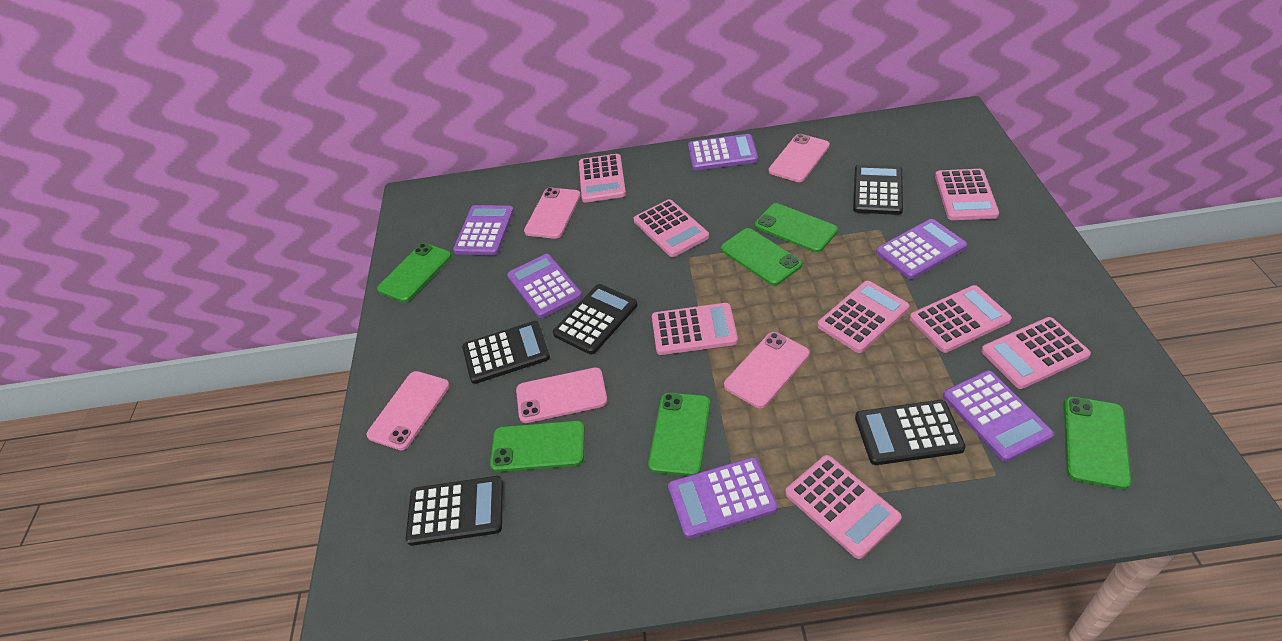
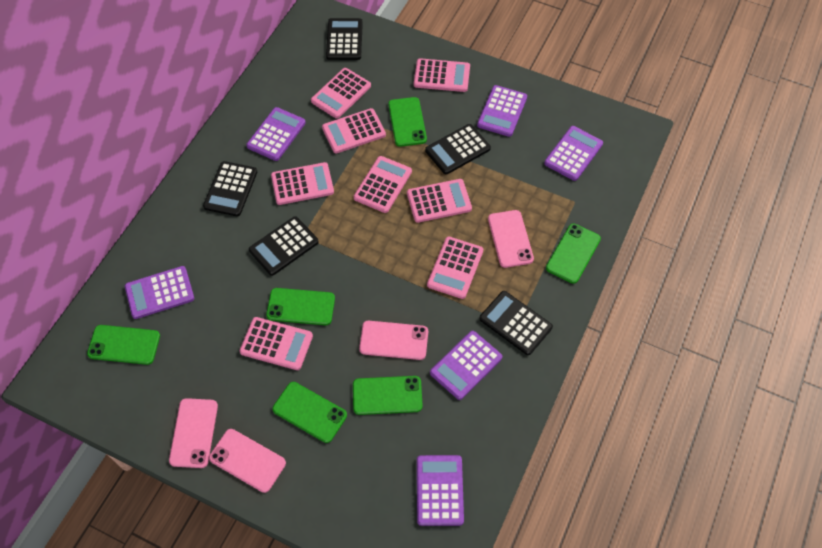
pink phone: 5 -> 4

